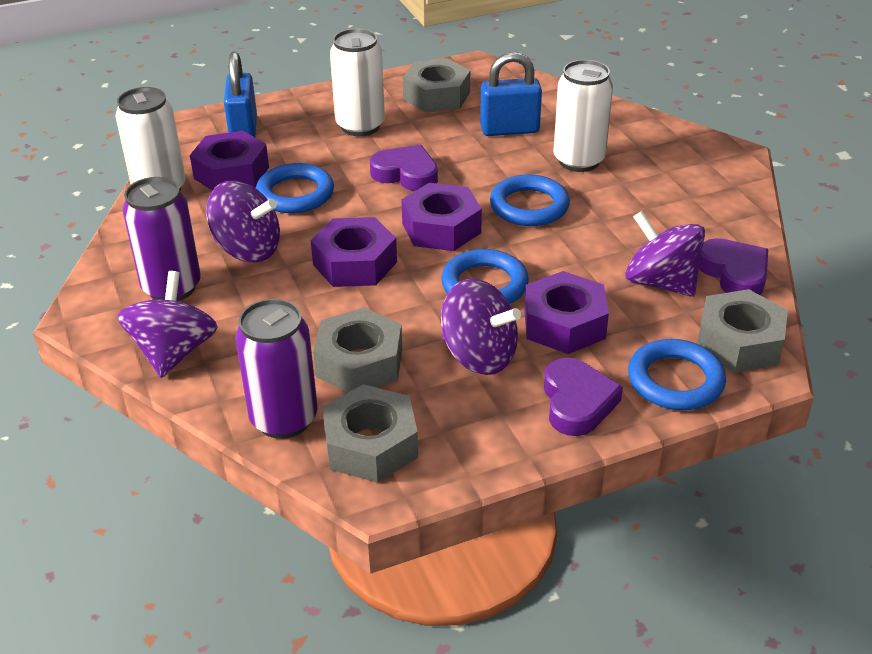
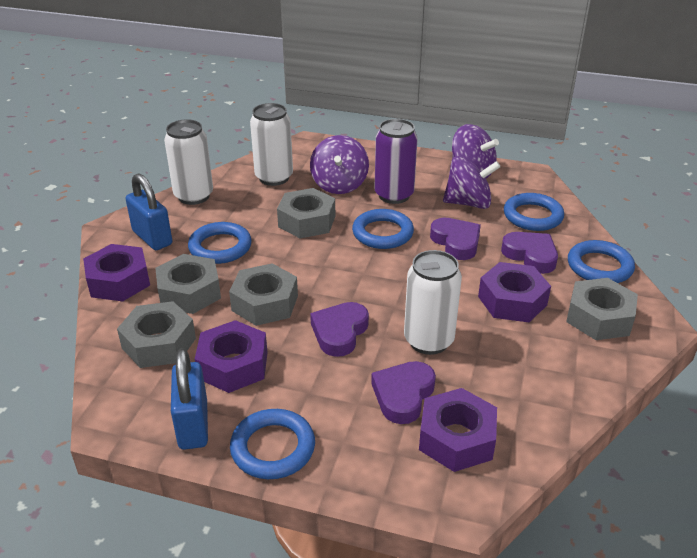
blue ring: 4 -> 5
grey nut: 4 -> 5
purple can: 2 -> 1
purple heart: 3 -> 4
purple spinning top: 4 -> 3

